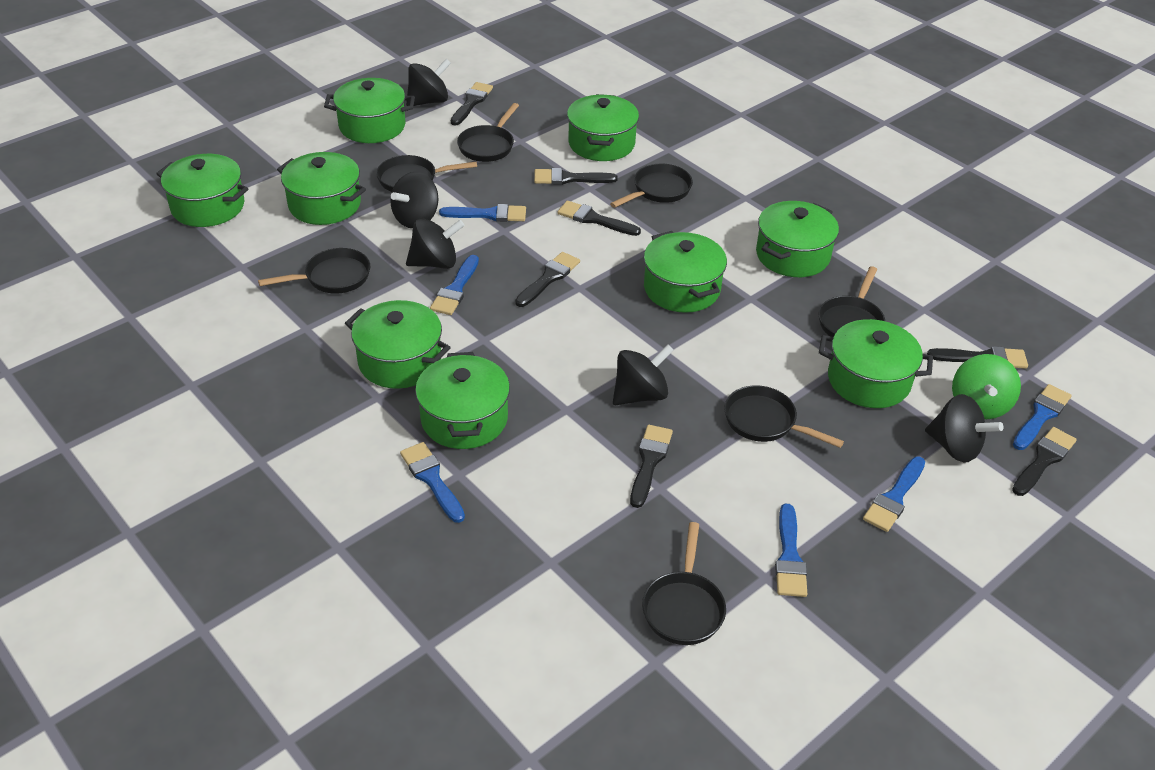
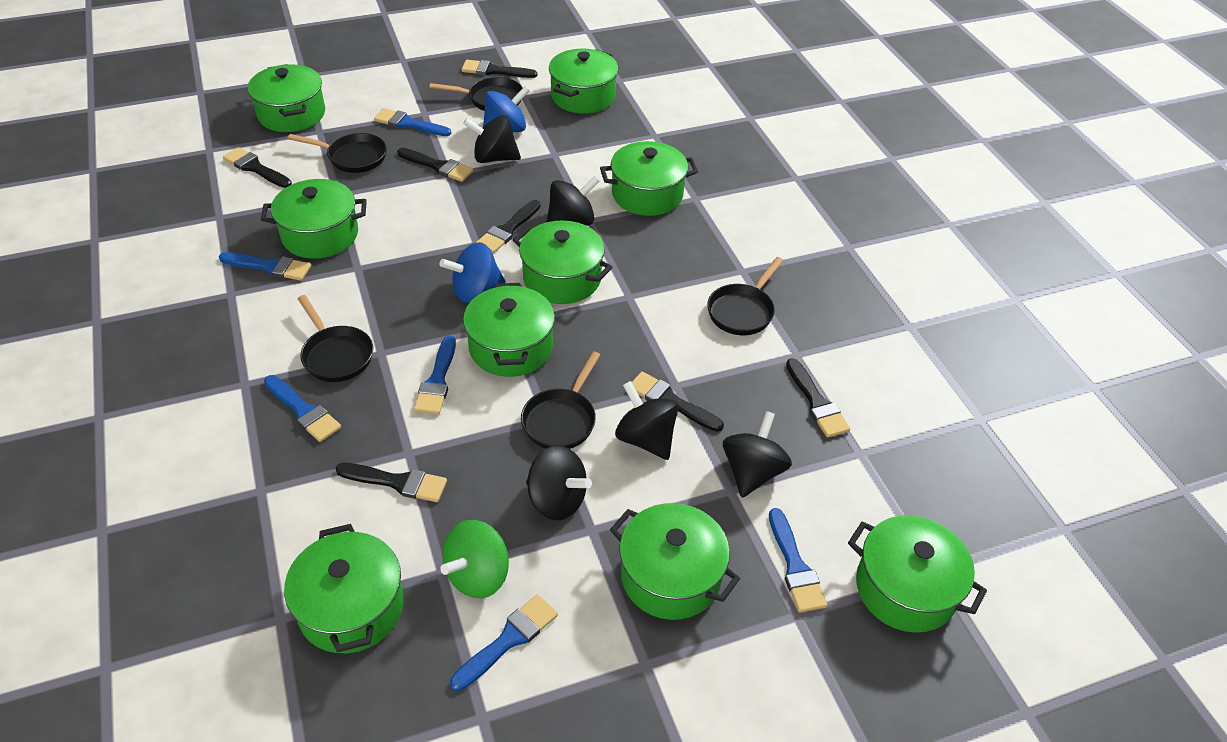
black pan: 7 -> 5
blue spinning top: 0 -> 2

